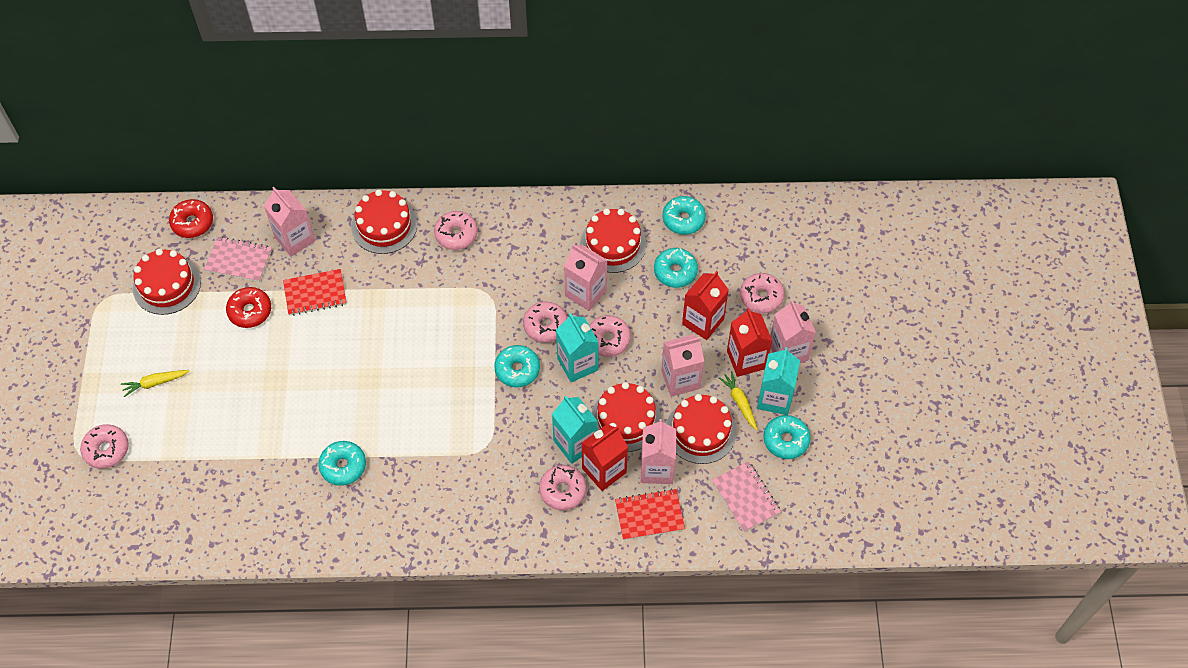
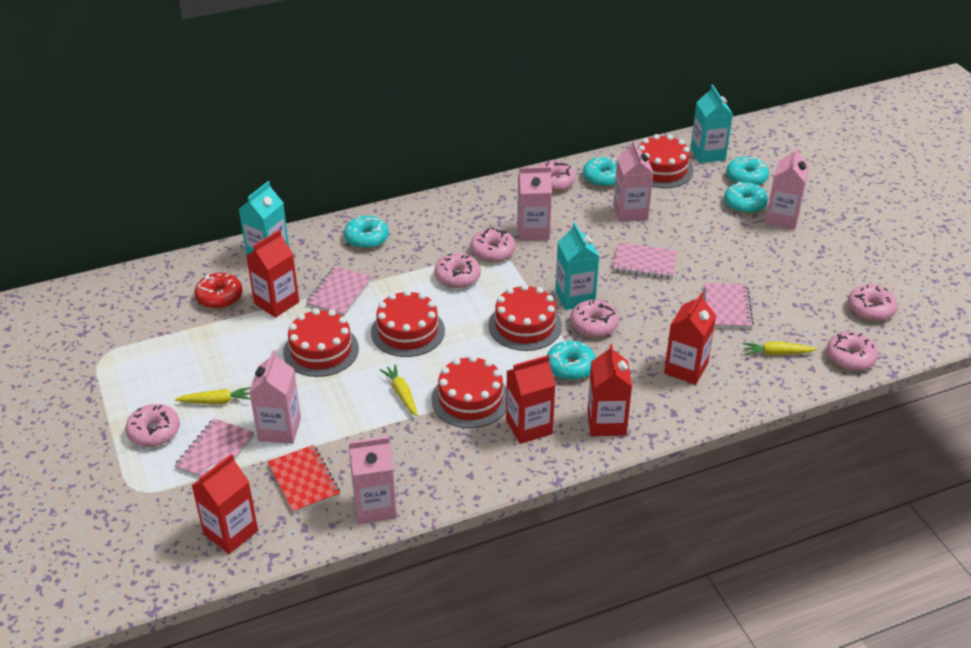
pink donut: 6 -> 7
pink notebook: 2 -> 4
red carton: 3 -> 5
red donut: 2 -> 1
red notebook: 2 -> 1
yellow carrot: 2 -> 3

